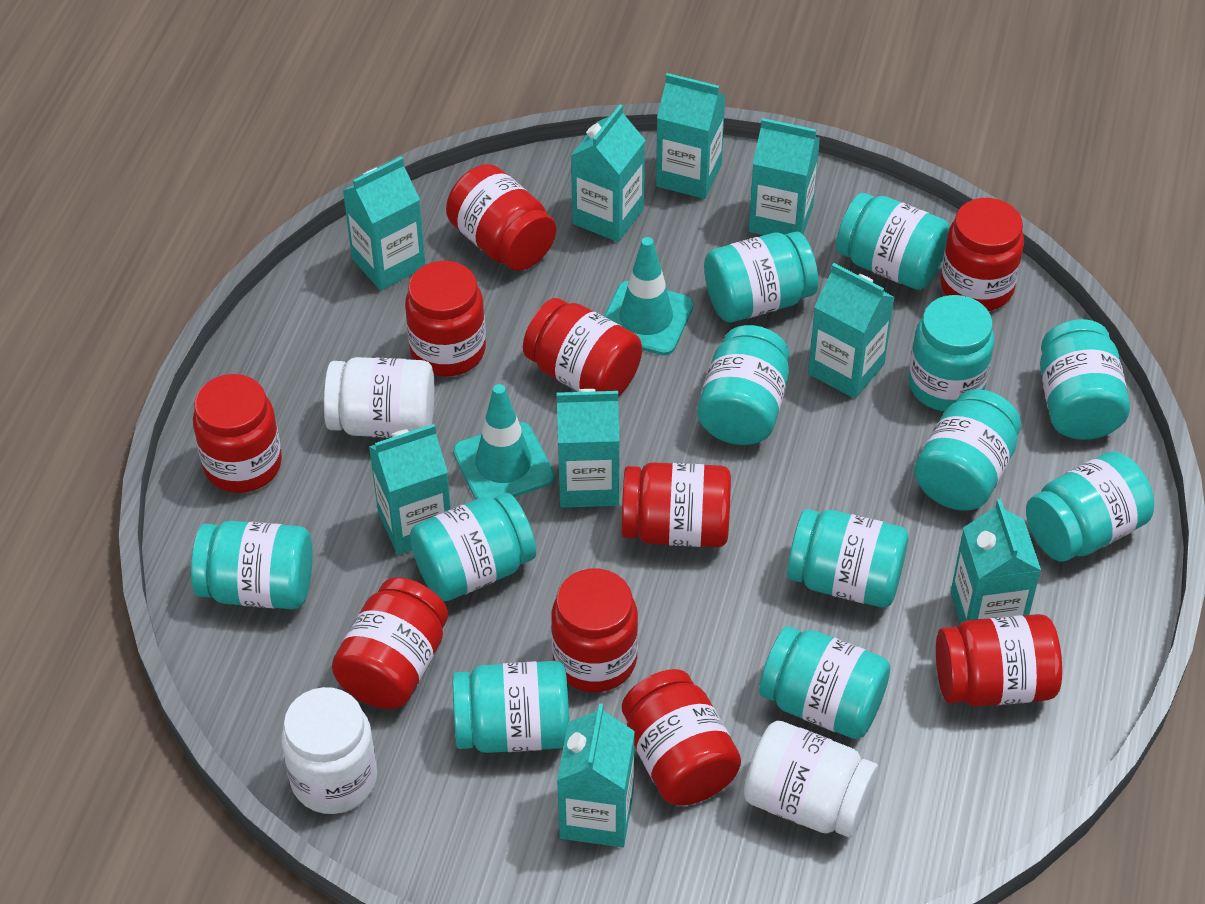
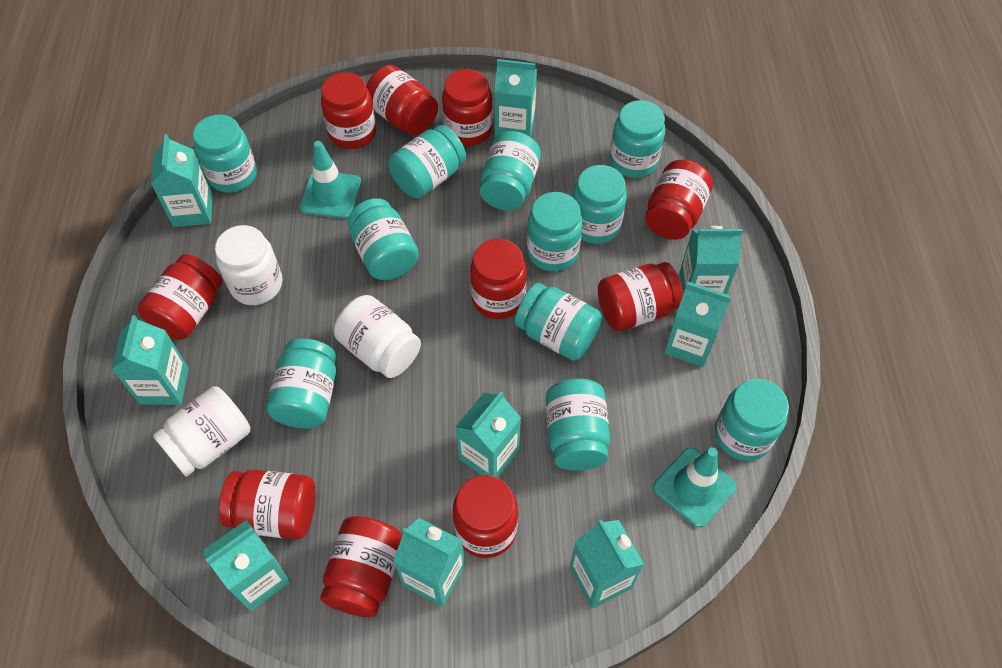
turquoise jar: 12 -> 11

